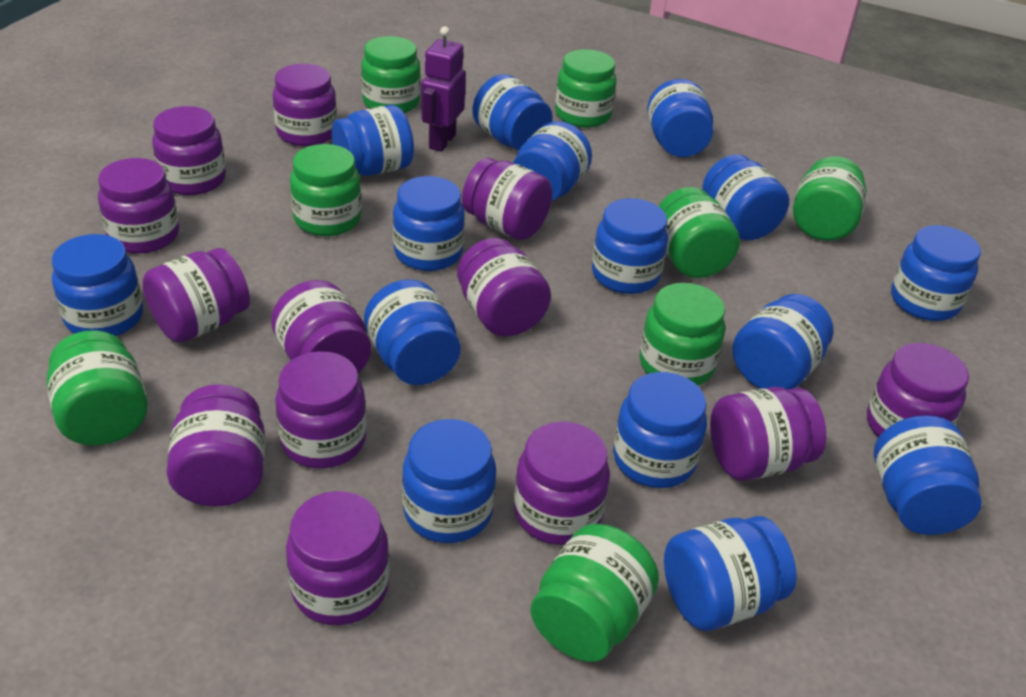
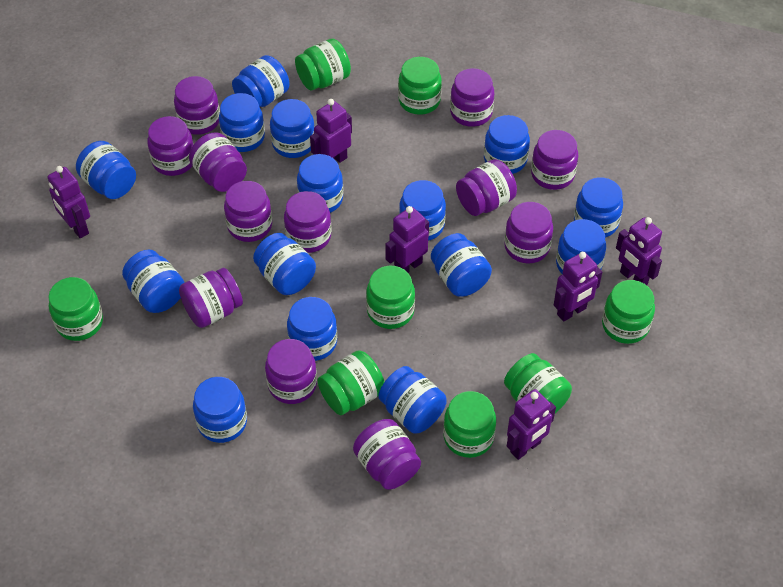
purple jar: 13 -> 12
purple robot: 1 -> 6

